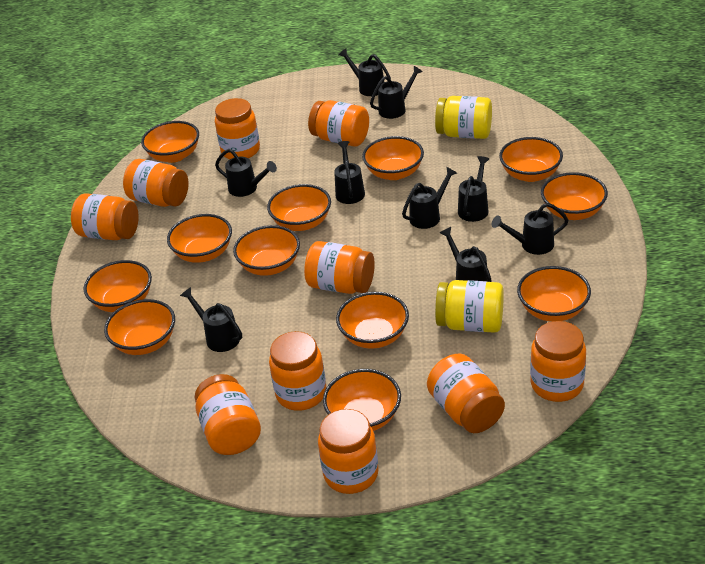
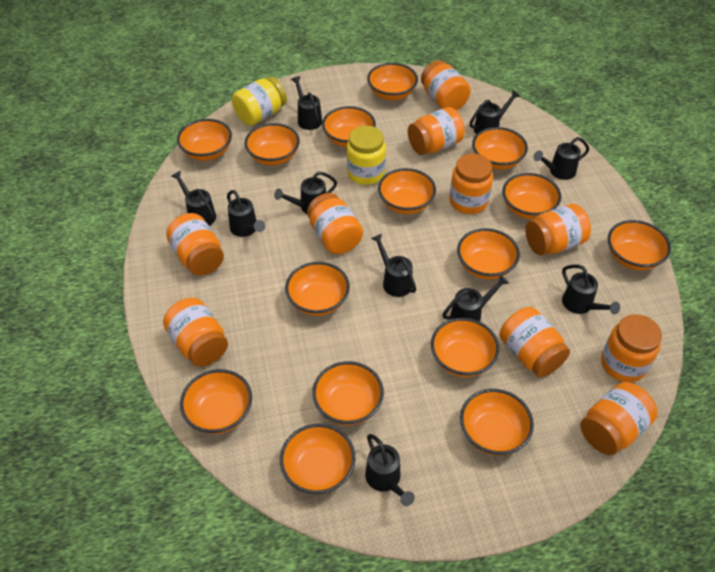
black watering can: 9 -> 10
orange bowl: 12 -> 15

